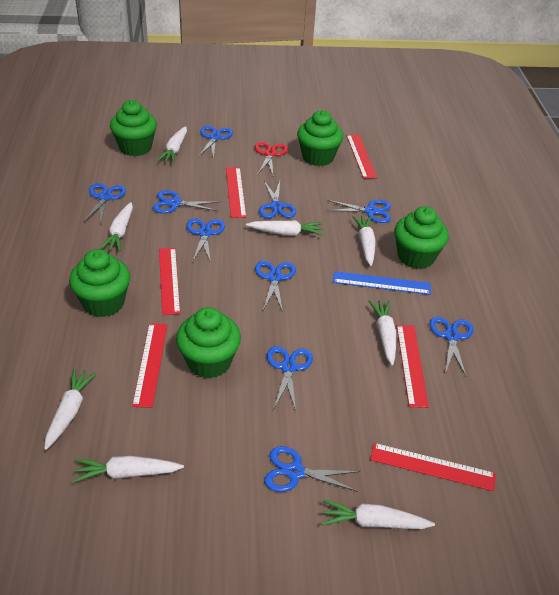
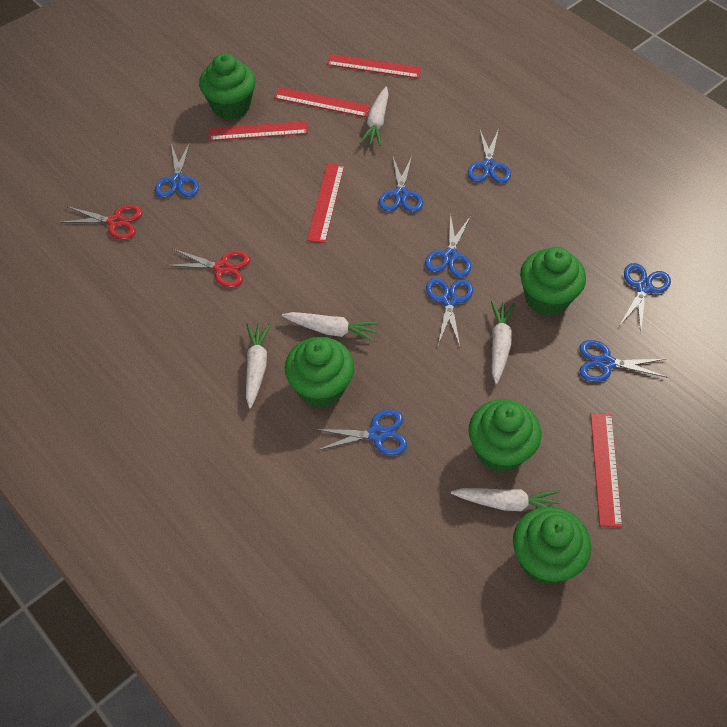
blue ruler: 1 -> 0
blue scissors: 10 -> 8
red ruler: 6 -> 5
red scissors: 1 -> 2
white carrot: 8 -> 5

